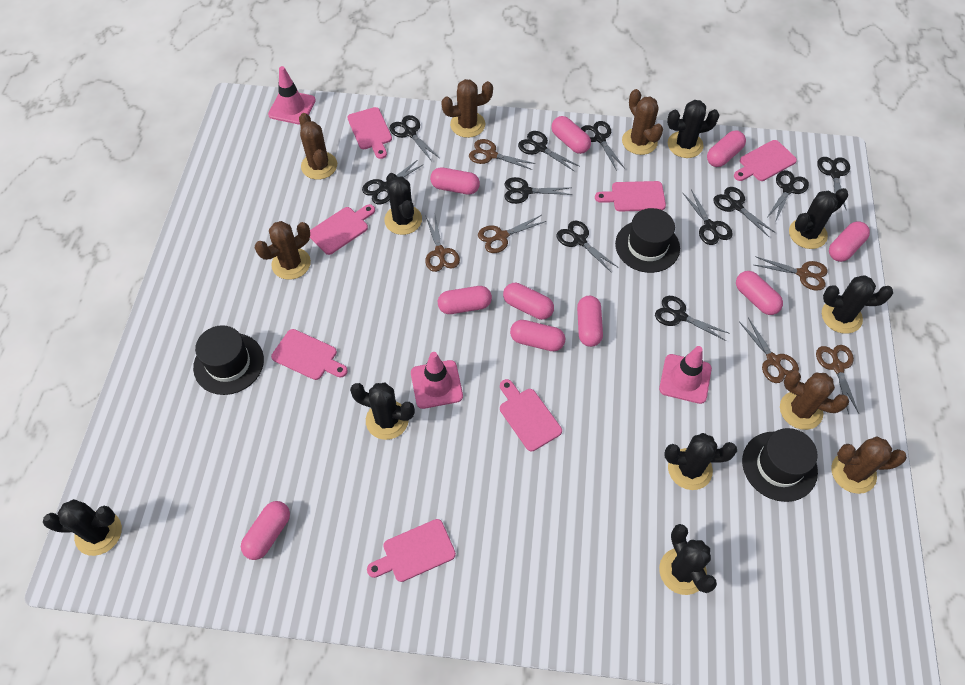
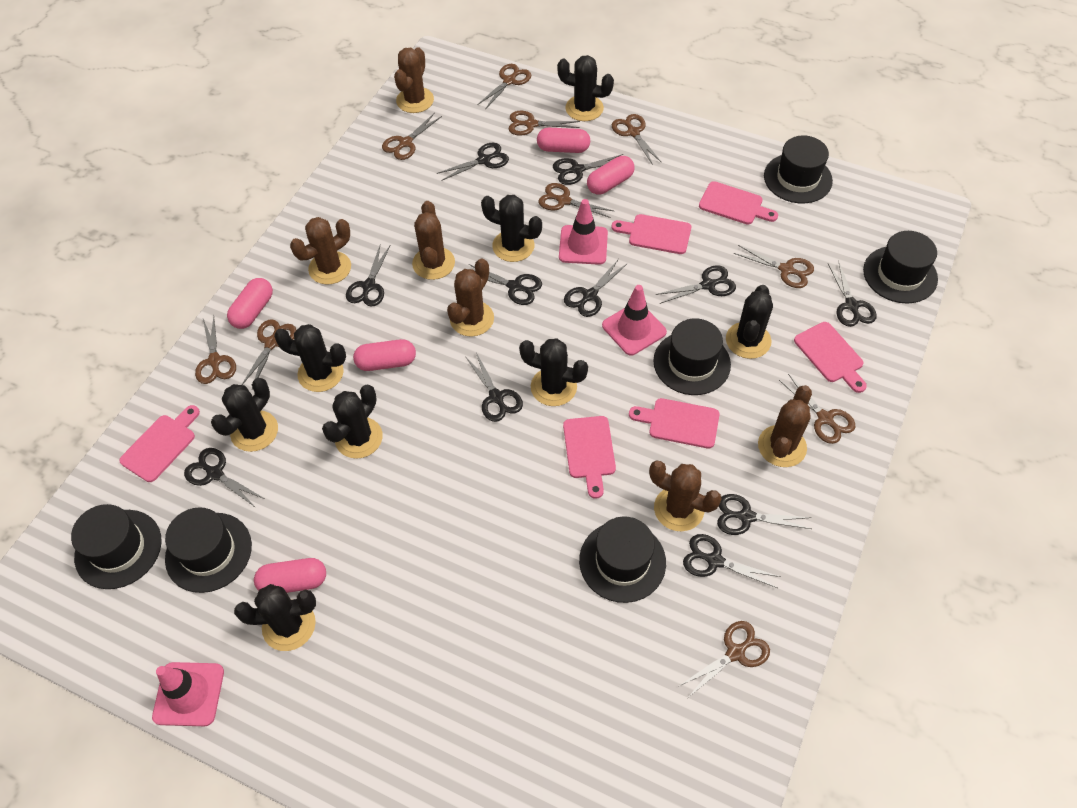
black hat: 3 -> 6
brown scissors: 6 -> 10
pink capsule: 10 -> 5
pink cutting board: 7 -> 6

